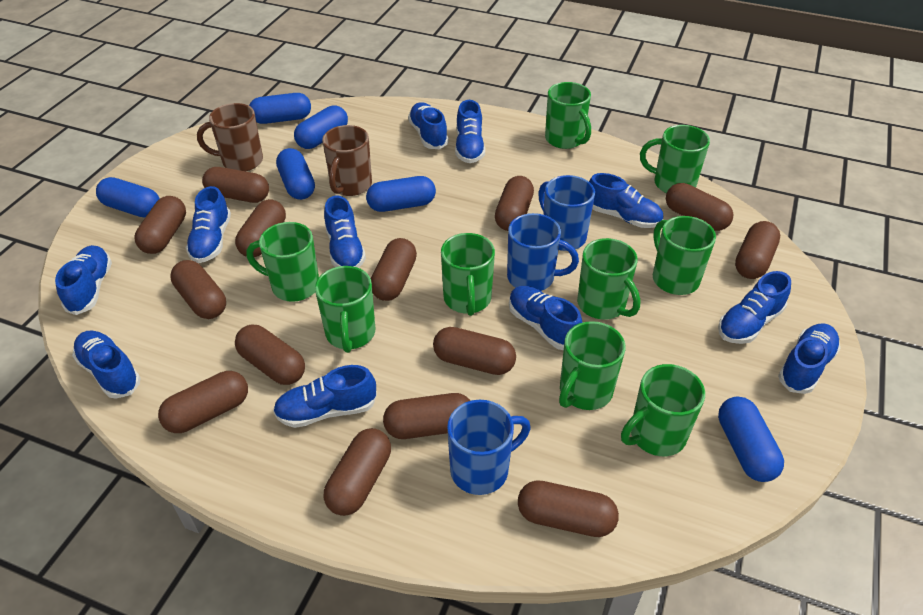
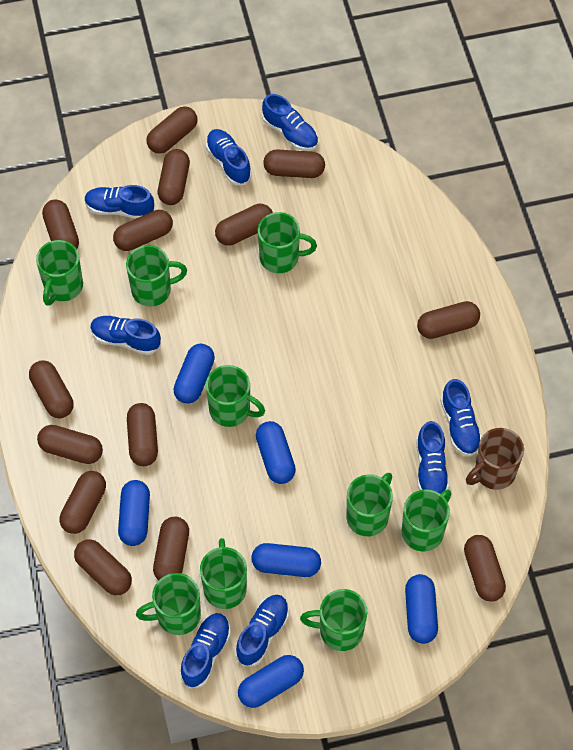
blue mug: 3 -> 0
blue shoe: 11 -> 8
brown mug: 2 -> 1

